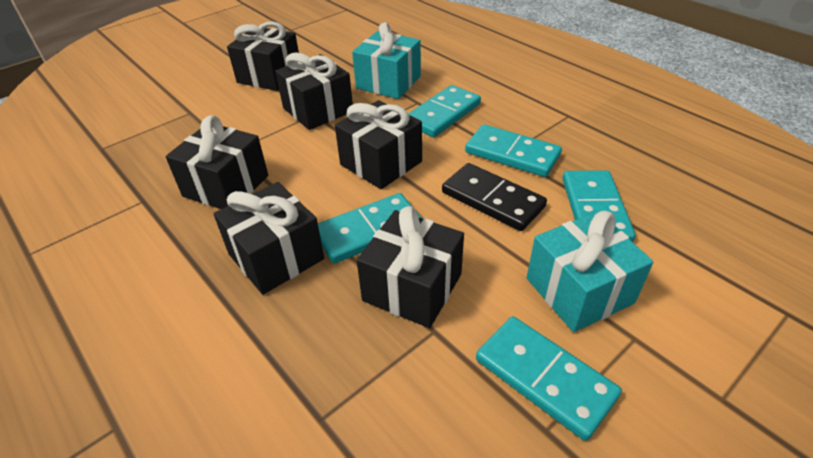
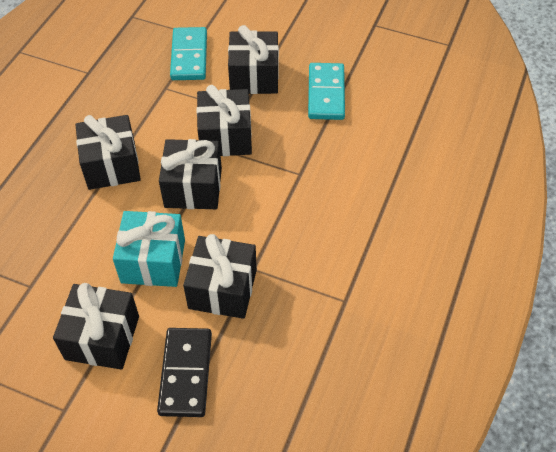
turquoise domino: 5 -> 2
turquoise gift: 2 -> 1

